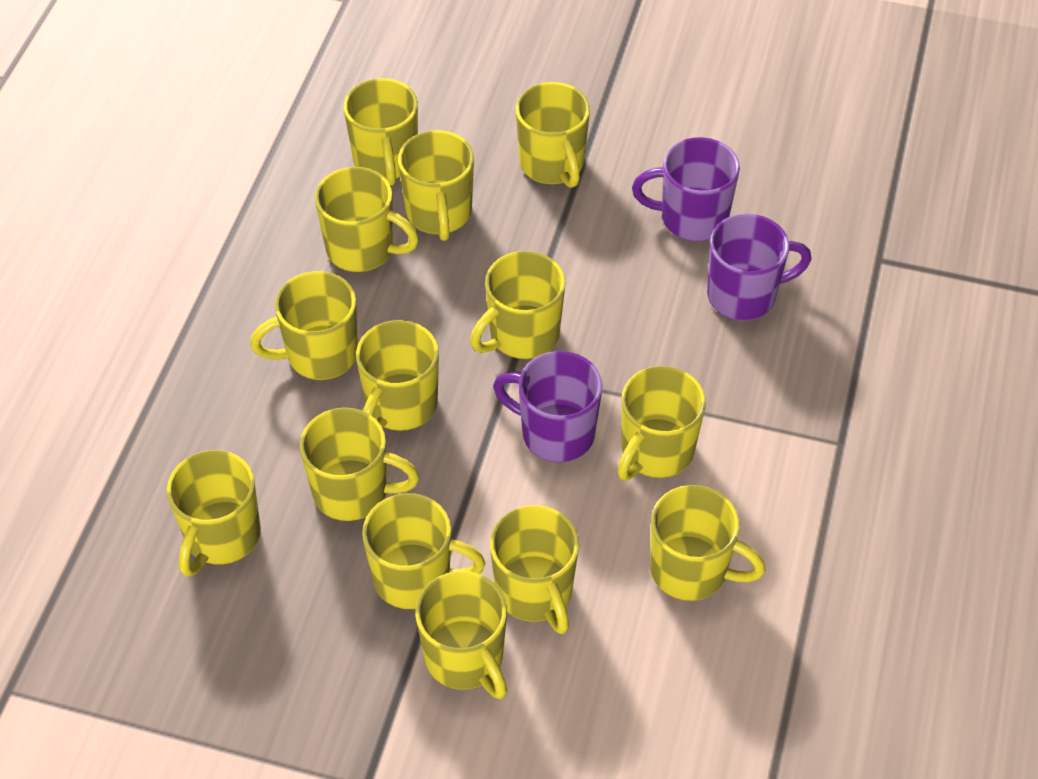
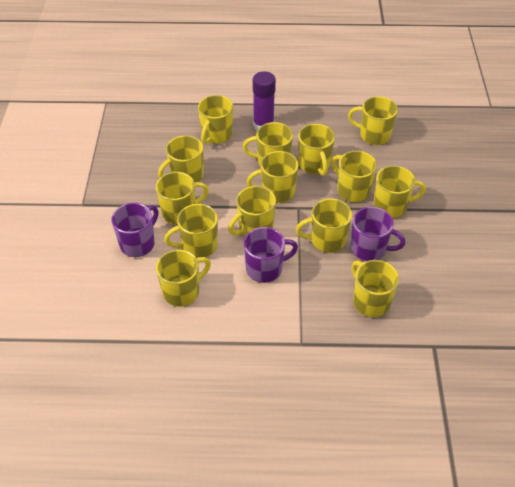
purple glue stick: 0 -> 1

